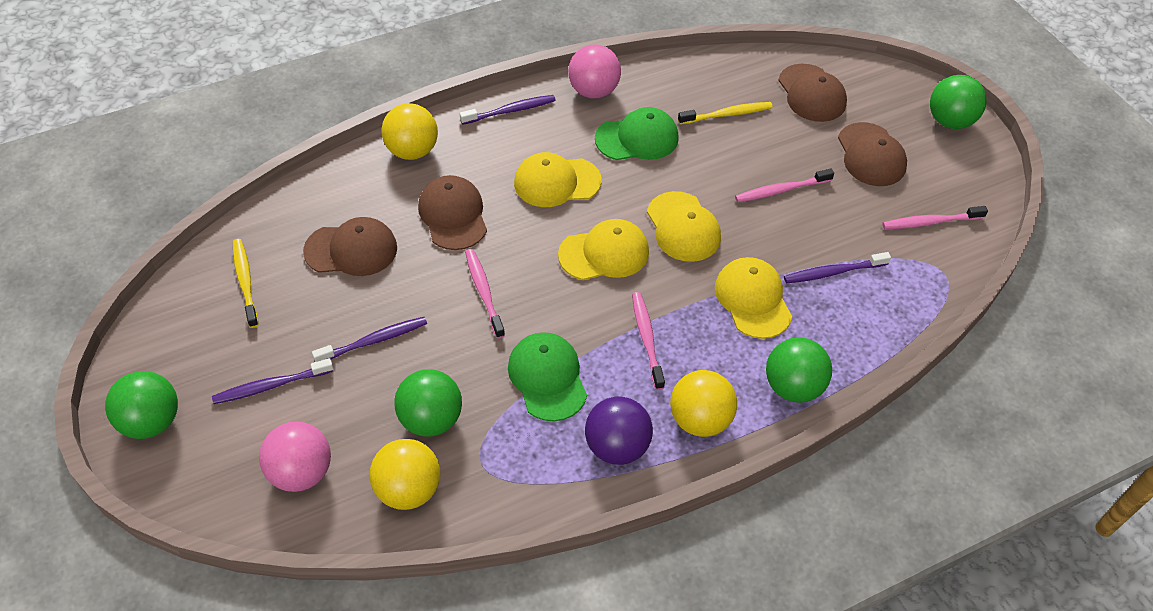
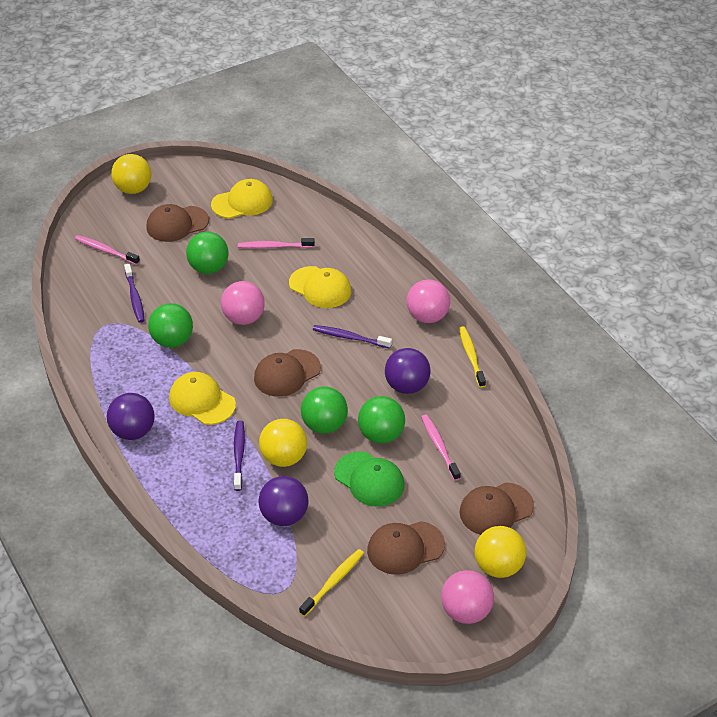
green cap: 2 -> 1
pink ball: 2 -> 3
pink toothbrush: 4 -> 3
purple ball: 1 -> 3
purple toothbrush: 4 -> 3
yellow cap: 4 -> 3

